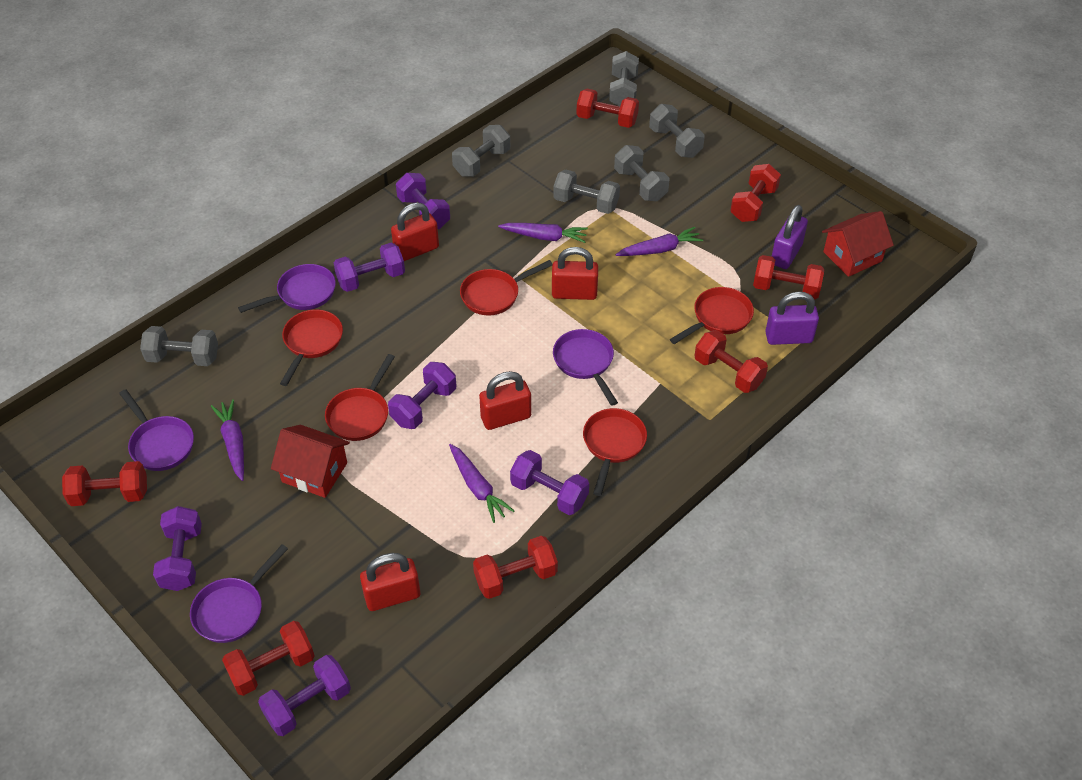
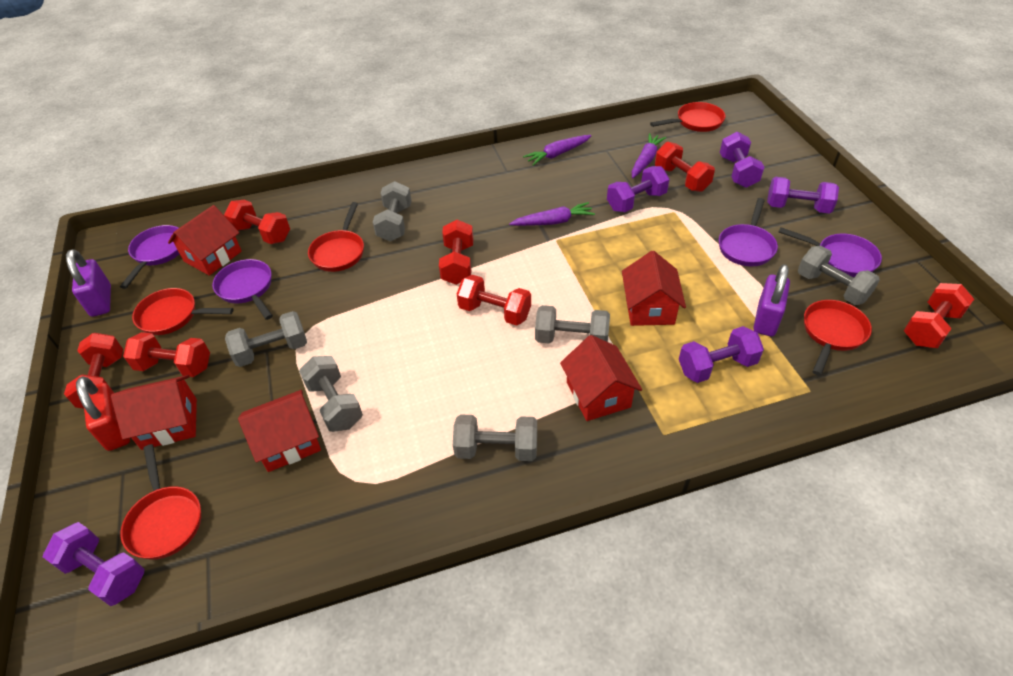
purple carrot: 4 -> 3
purple dumbbell: 6 -> 5
red house: 2 -> 5
red padlock: 4 -> 1

